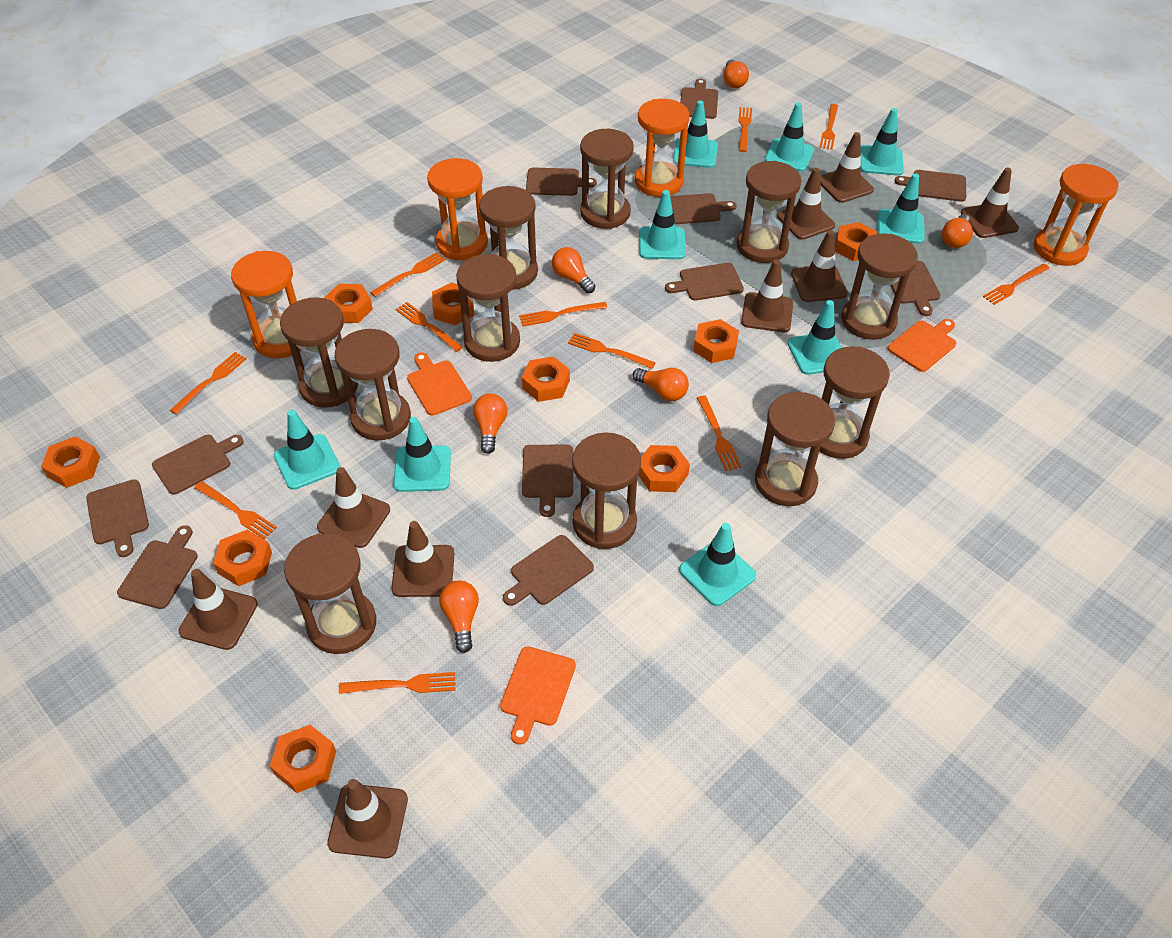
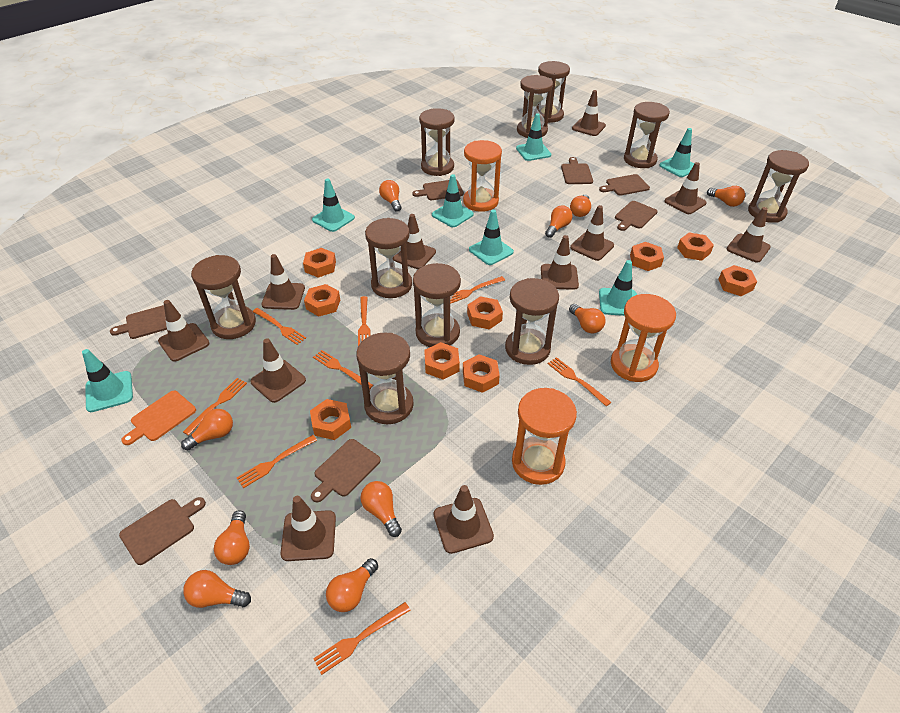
brown cutting board: 11 -> 7
brown hourglass: 11 -> 10
brown traffic cone: 9 -> 11
orange cutting board: 3 -> 1
orange fork: 11 -> 8
orange hourglass: 4 -> 3
orange light bulb: 6 -> 10
turquoise traffic cone: 9 -> 7

